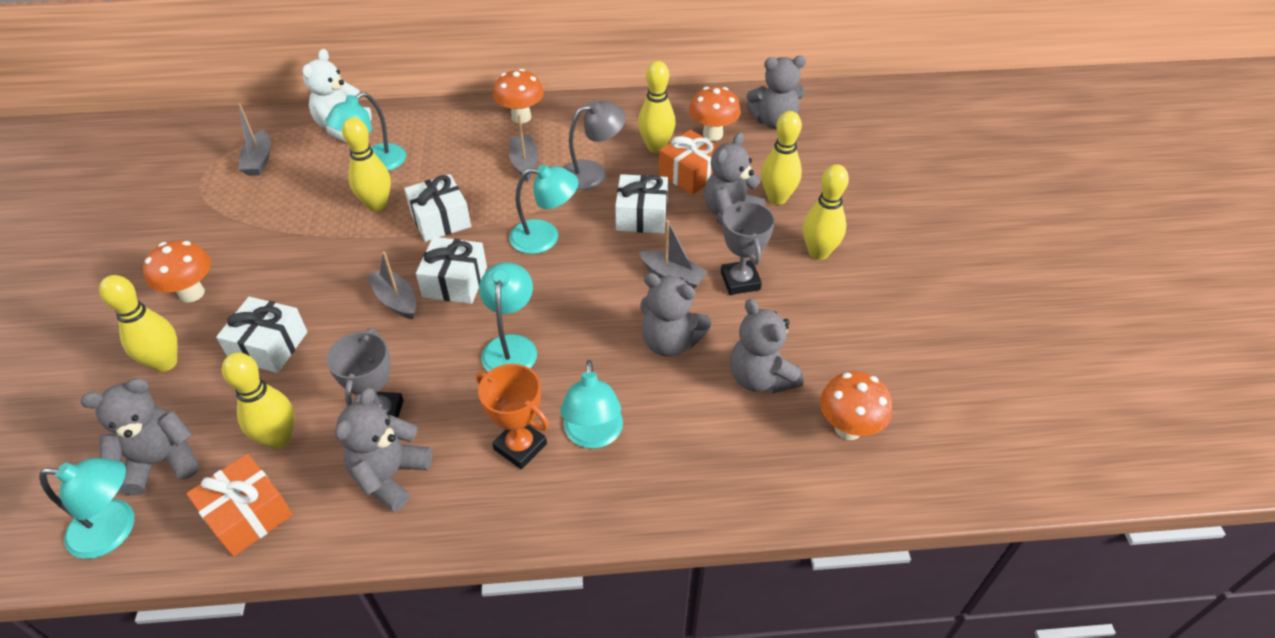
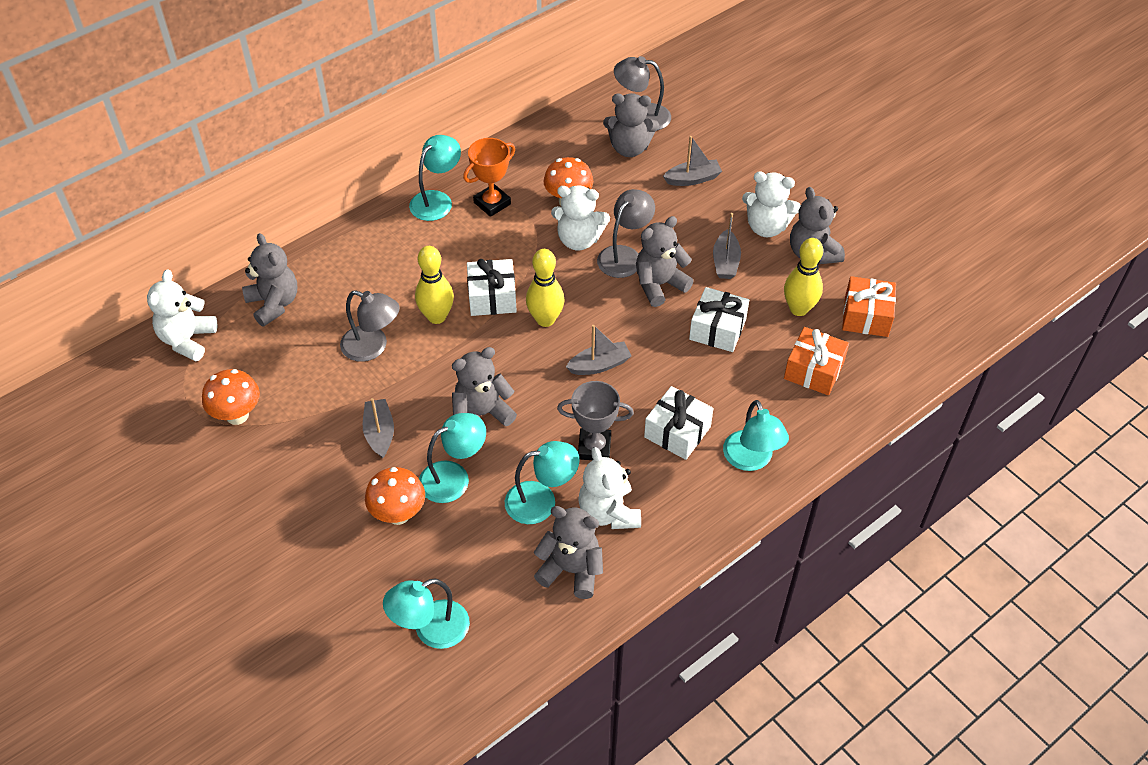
grey lamp: 1 -> 3
grey trophy: 2 -> 1
orange mushroom: 4 -> 3
white gift: 4 -> 3
white teddy bear: 1 -> 4
yellow bowling pin: 6 -> 3

